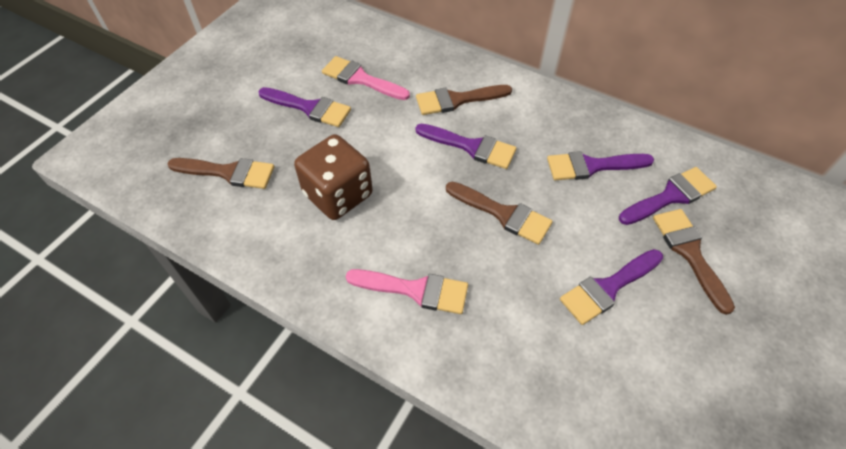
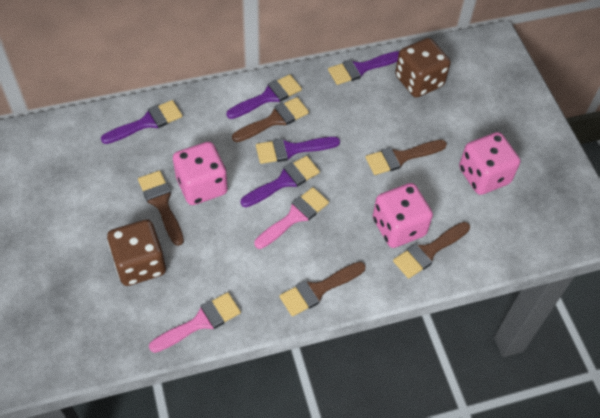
brown brush: 4 -> 5
brown dice: 1 -> 2
pink dice: 0 -> 3

